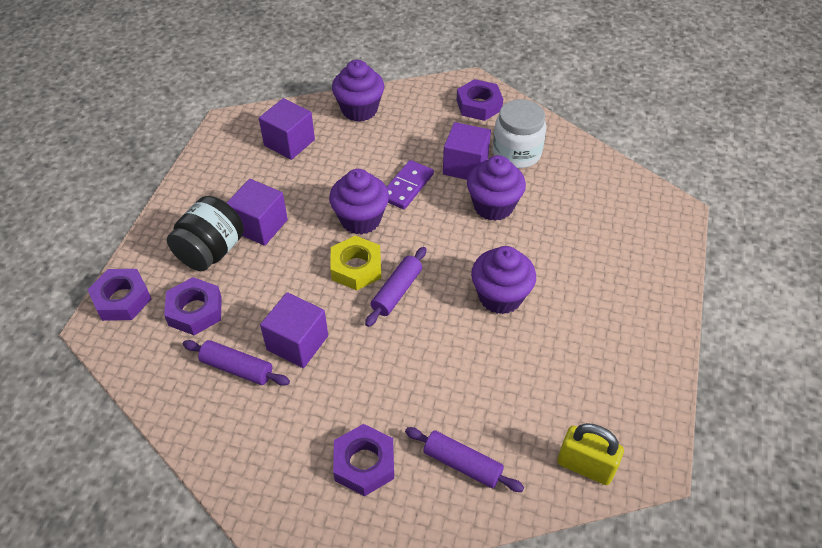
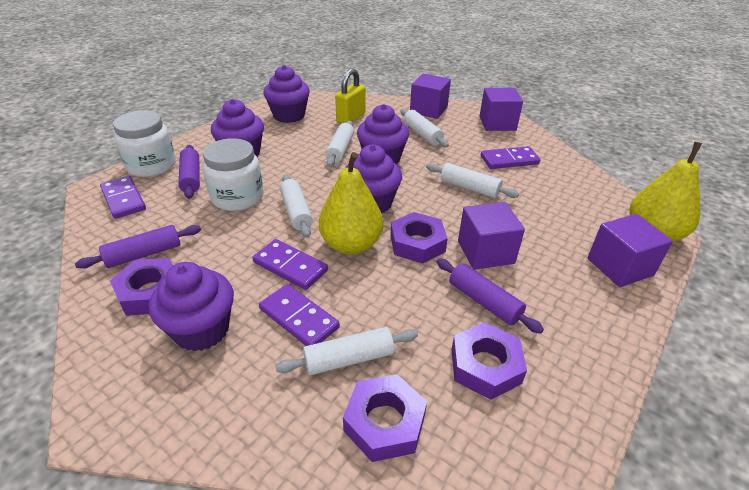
black jar: 1 -> 0
purple cupcake: 4 -> 5
purple domino: 1 -> 4
white jar: 1 -> 2
white rolling pin: 0 -> 5
yellow nut: 1 -> 0
yellow pear: 0 -> 2

